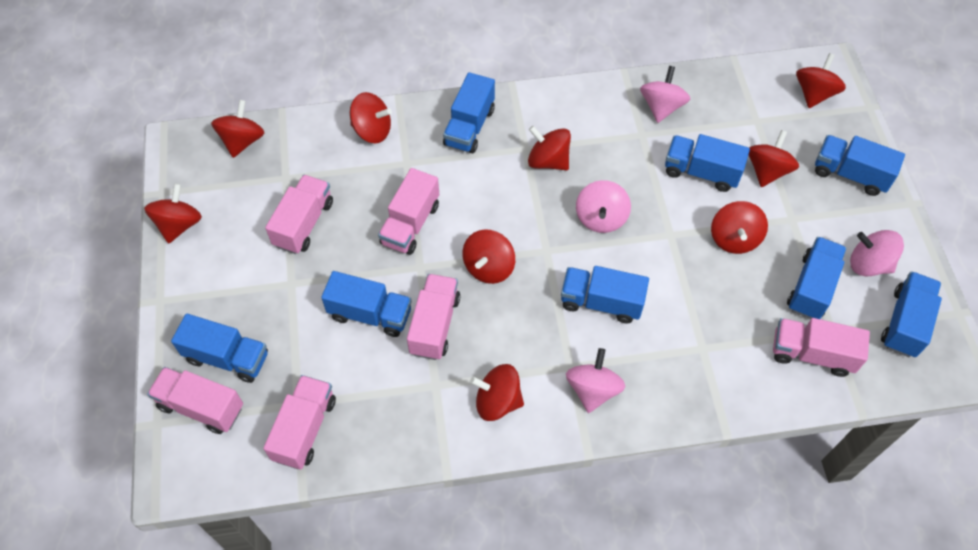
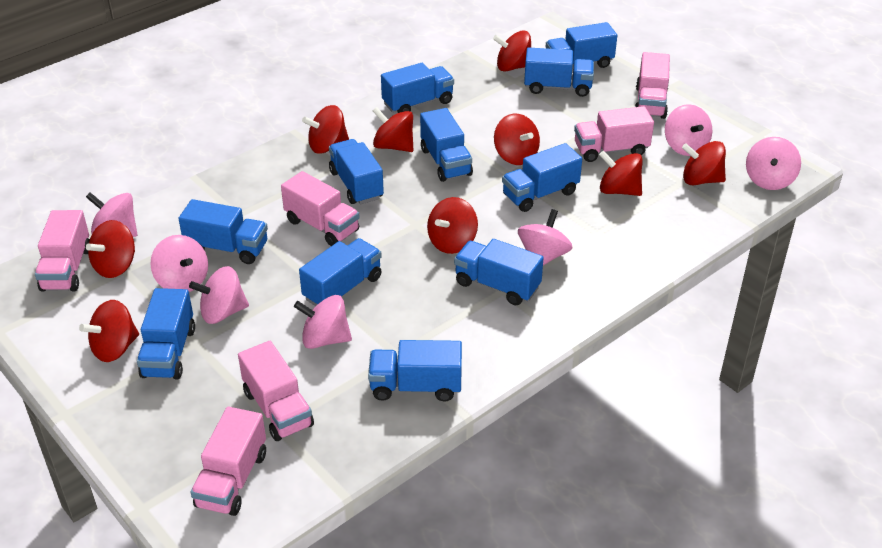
blue truck: 8 -> 11
pink spinning top: 4 -> 7

